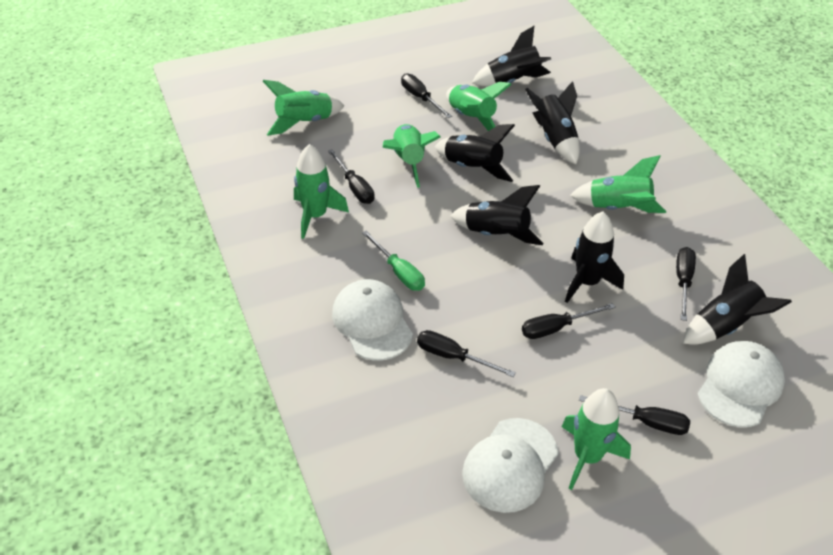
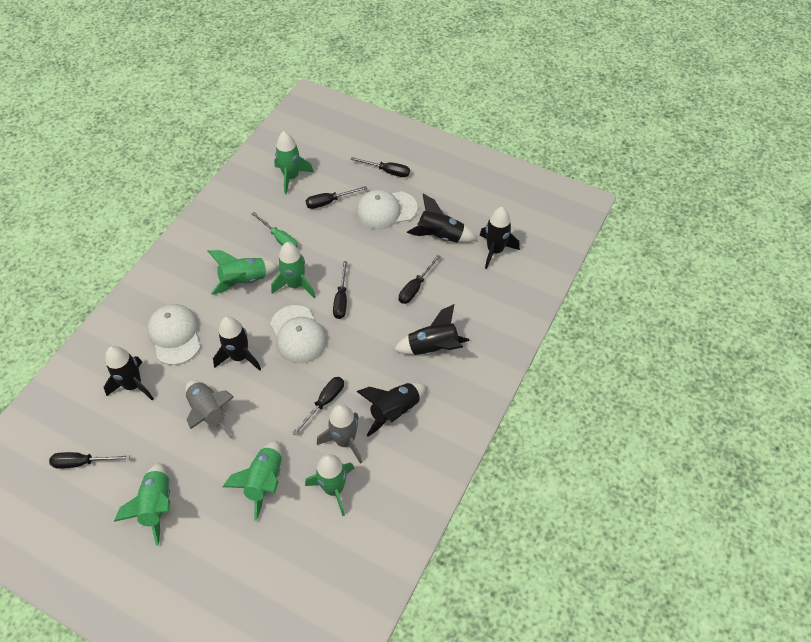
grey rocket: 0 -> 2

